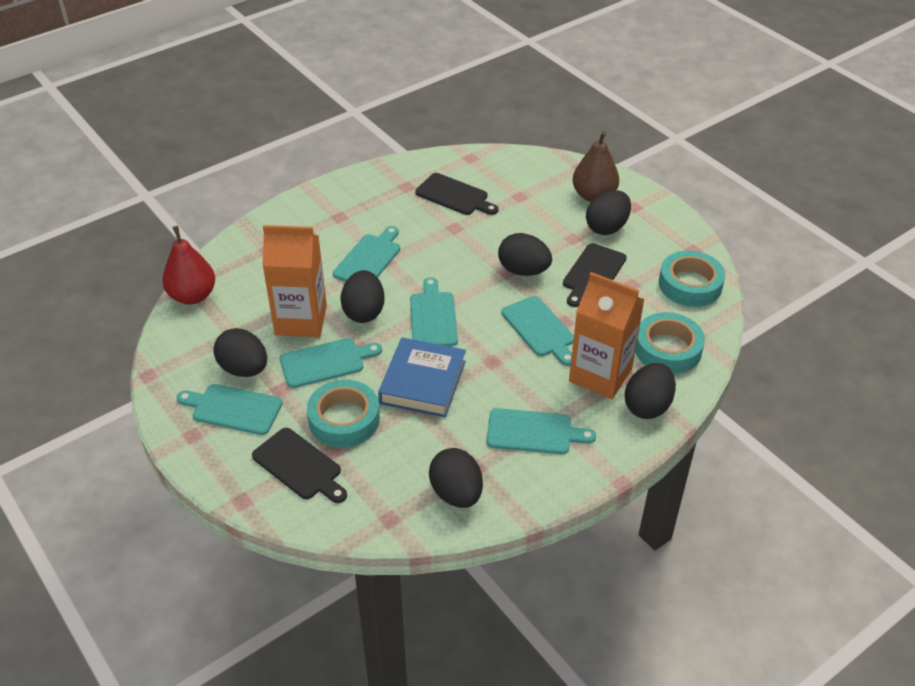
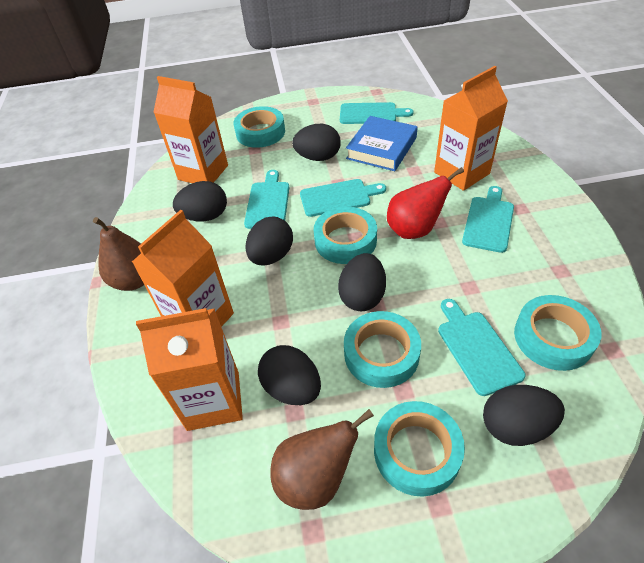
black cutting board: 3 -> 0
brown pear: 1 -> 2
orange carton: 2 -> 4
turquoise cutting board: 6 -> 5
turquoise tape: 3 -> 5

